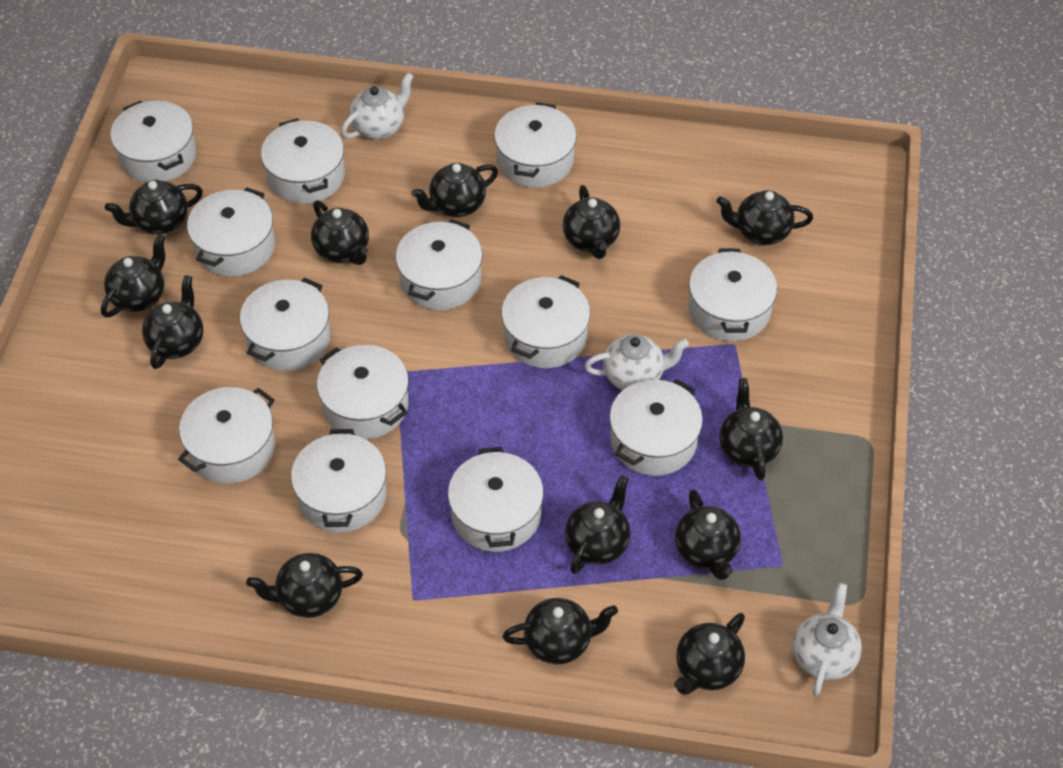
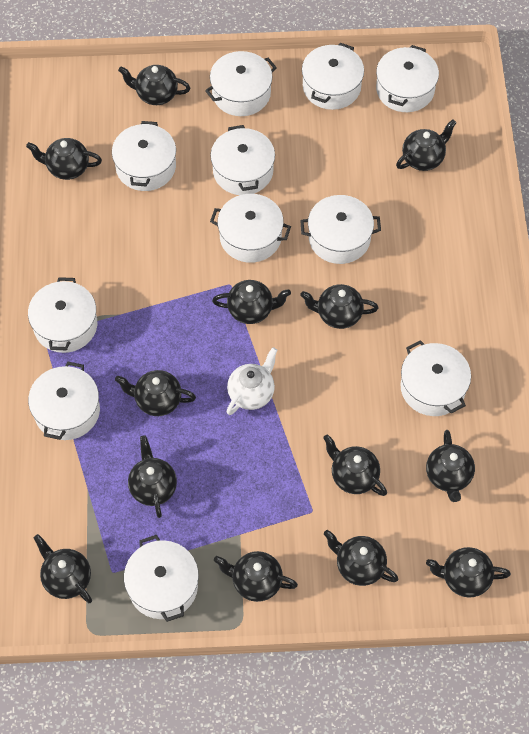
white pot: 13 -> 11
white teapot: 3 -> 1

